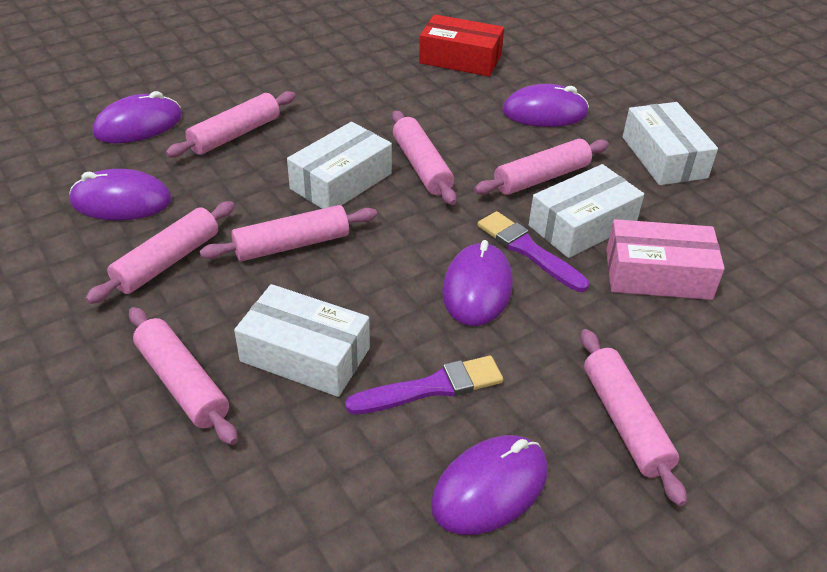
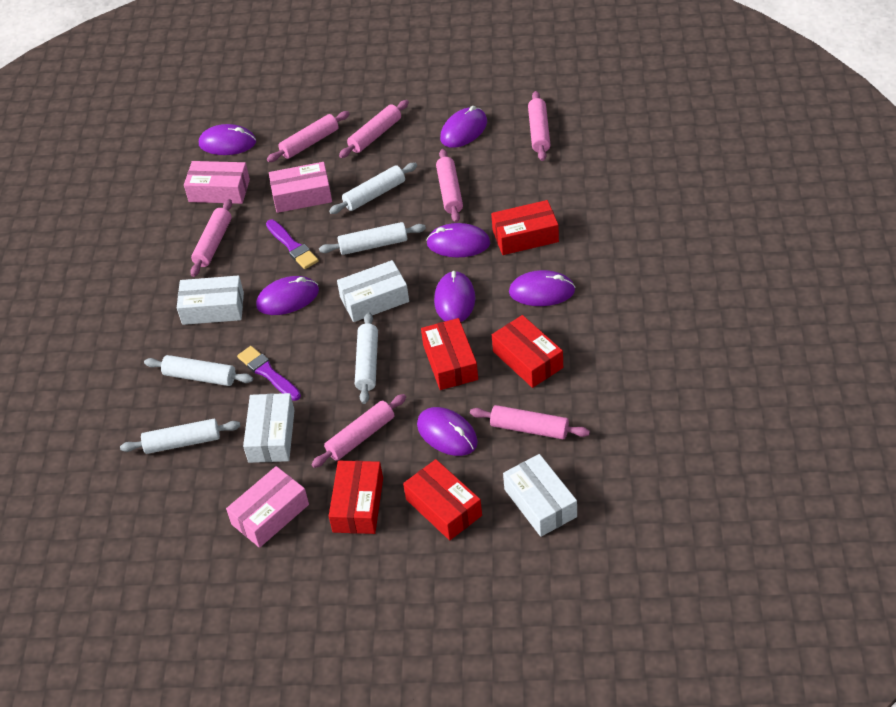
pink box: 1 -> 3
purple mouse: 5 -> 7
red box: 1 -> 5
white rolling pin: 0 -> 5

